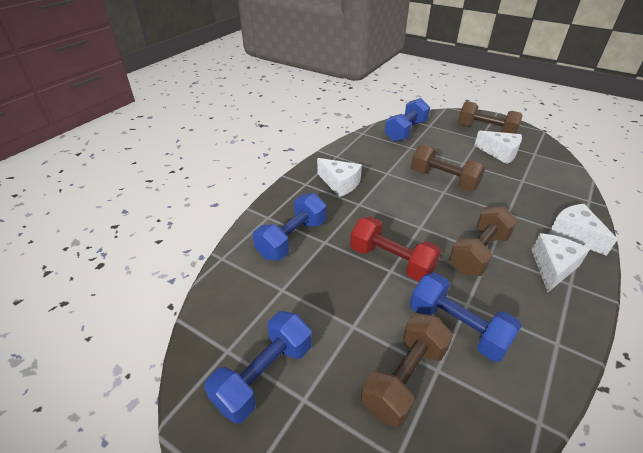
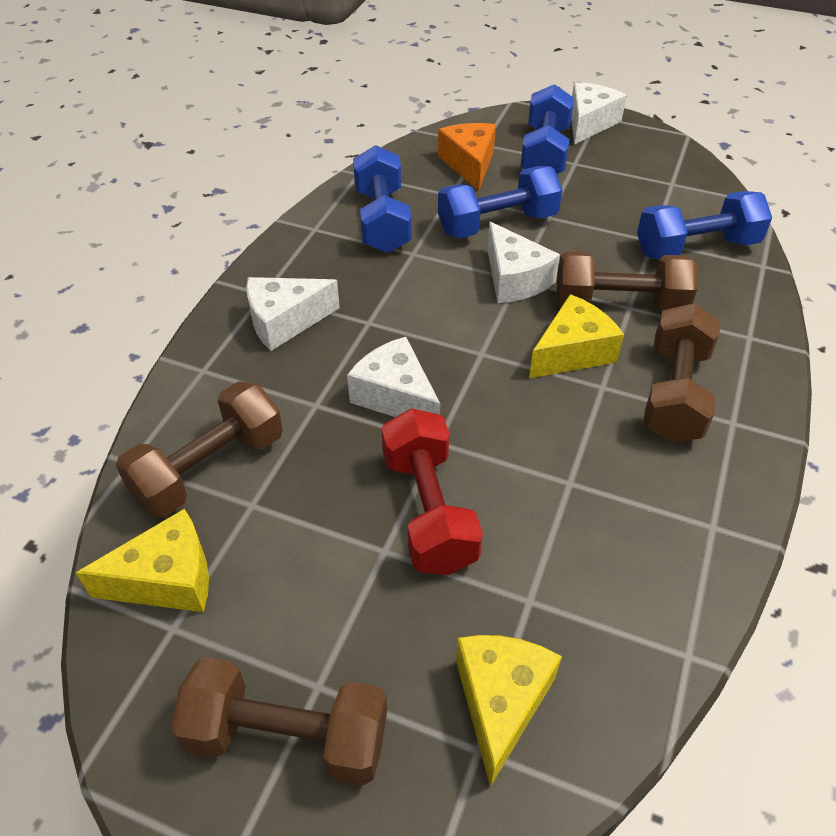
orange cheese: 0 -> 1
yellow cheese: 0 -> 3

